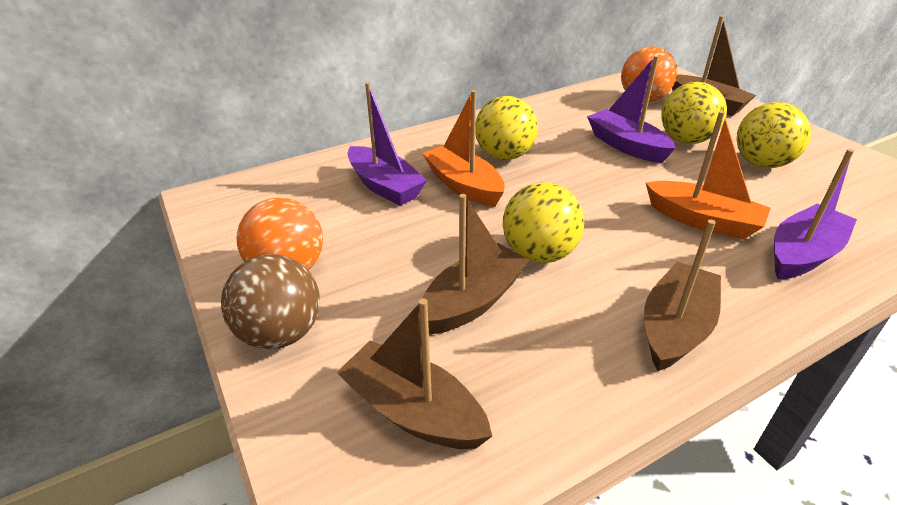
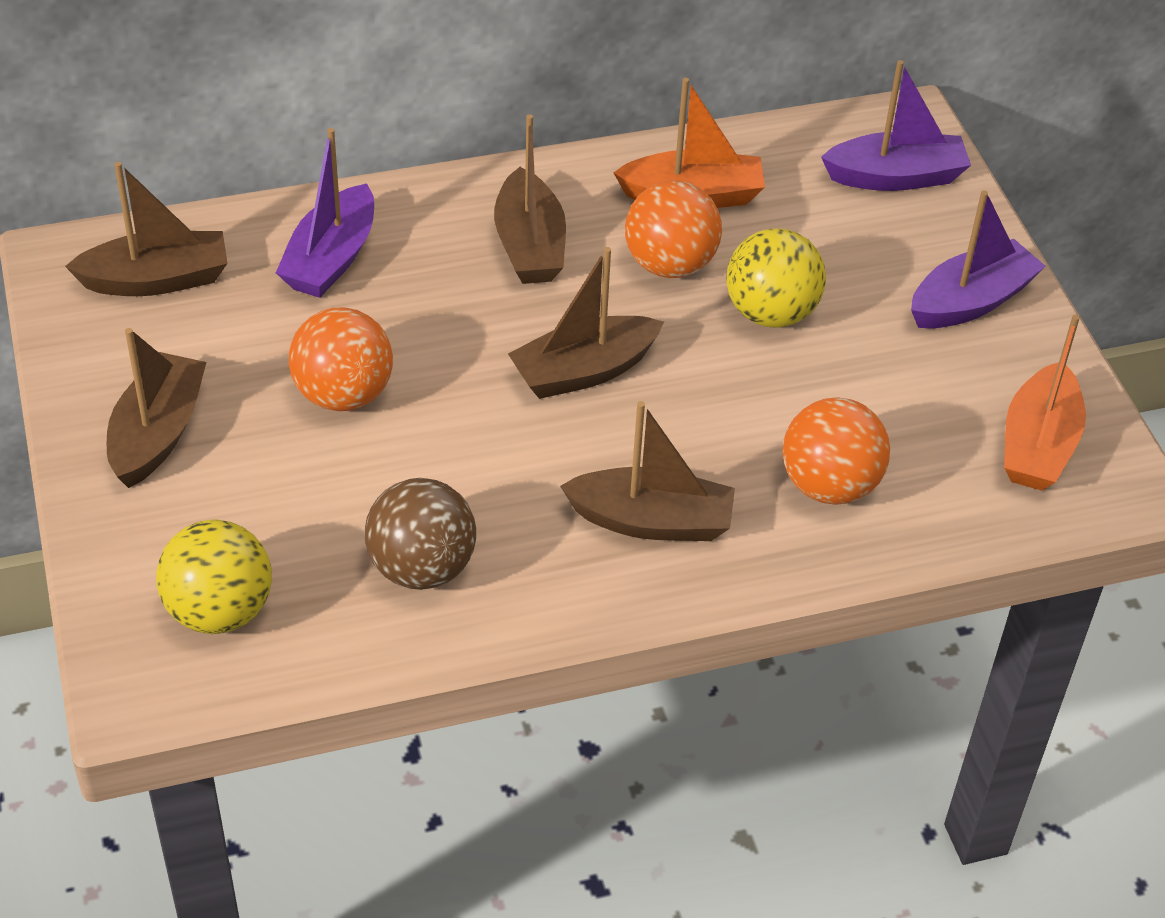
brown boat: 4 -> 5
orange ball: 2 -> 3
yellow ball: 4 -> 2

